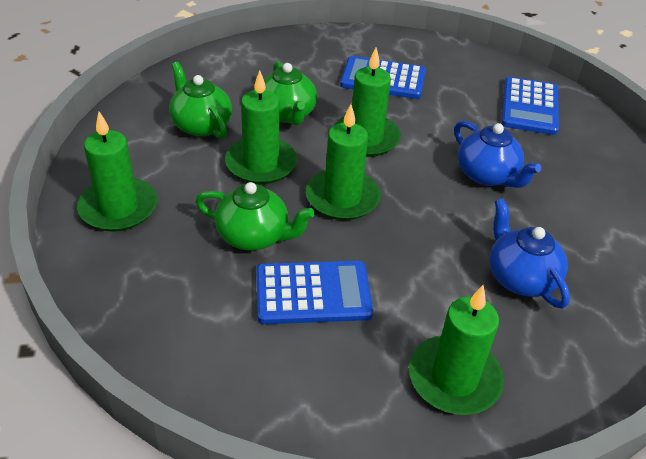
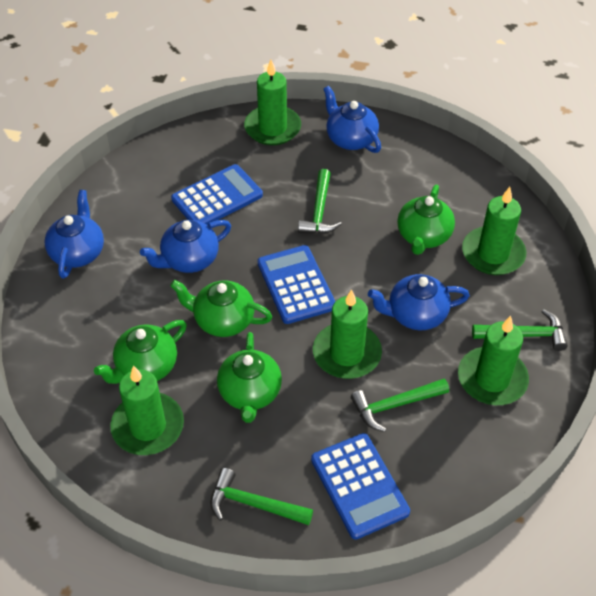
blue teapot: 2 -> 4
green hammer: 0 -> 4
green teapot: 3 -> 4

